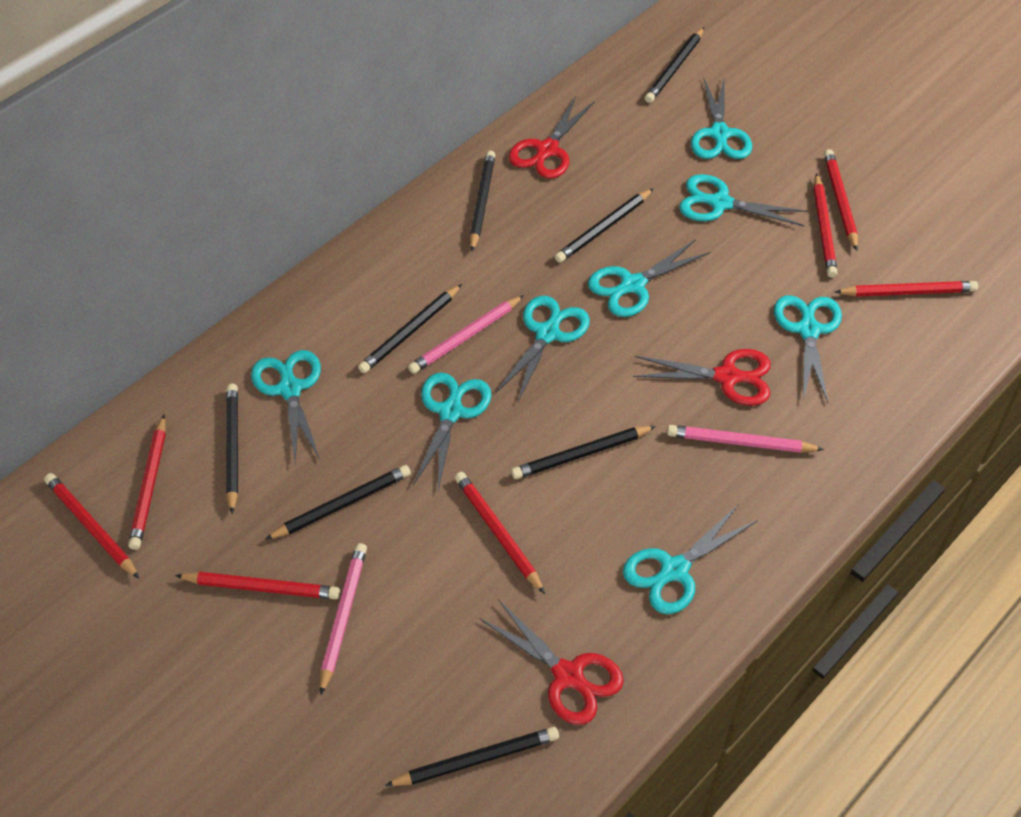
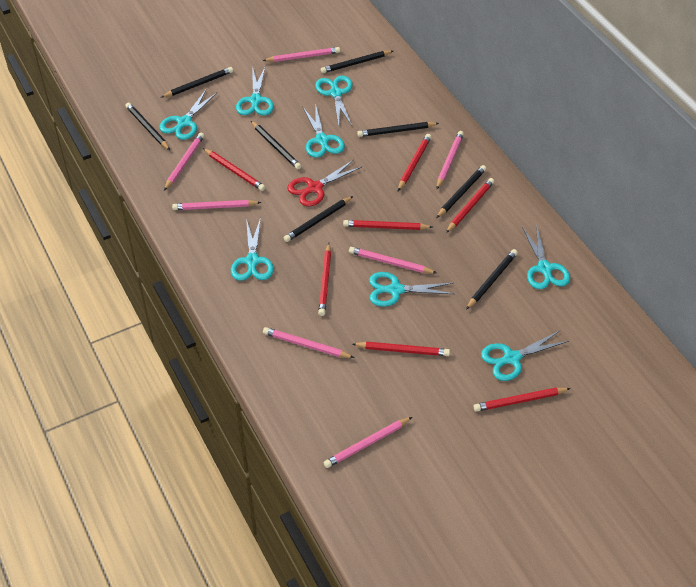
pink pencil: 3 -> 7
red scissors: 3 -> 1

